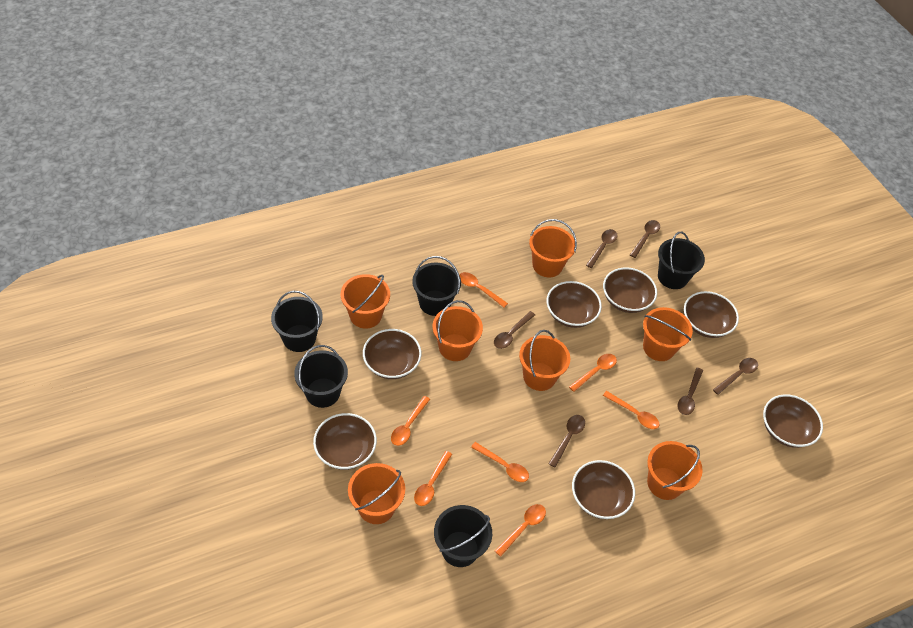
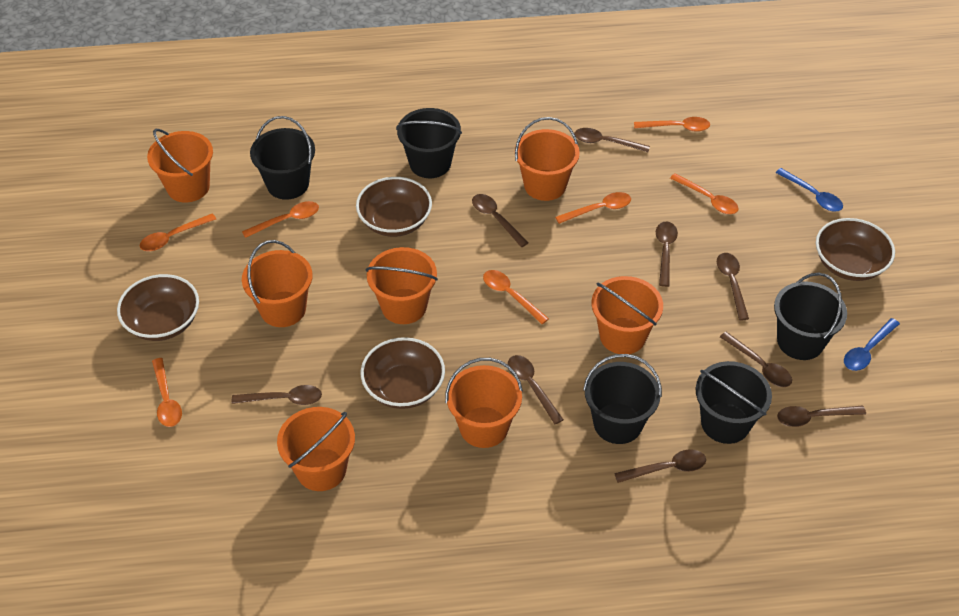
blue spoon: 0 -> 2
brown bowl: 7 -> 4
brown spoon: 6 -> 9

